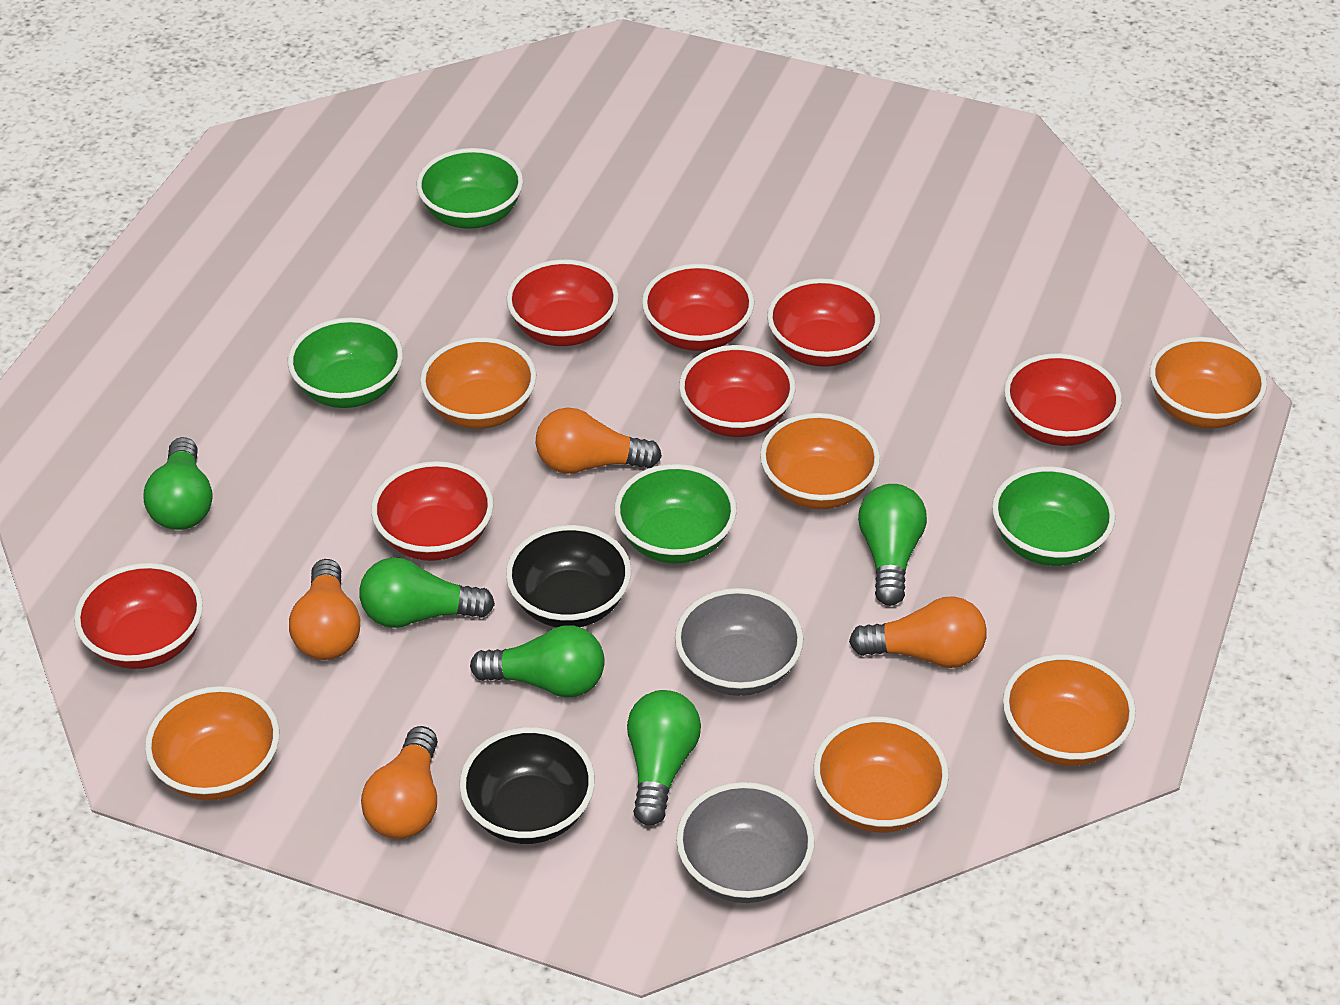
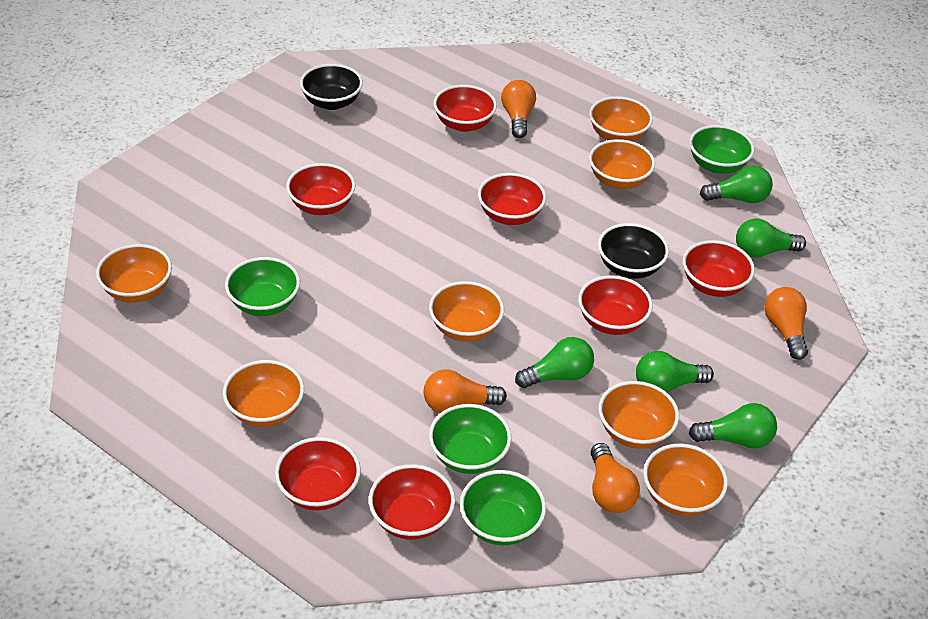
grey bowl: 2 -> 0
orange bowl: 6 -> 7

